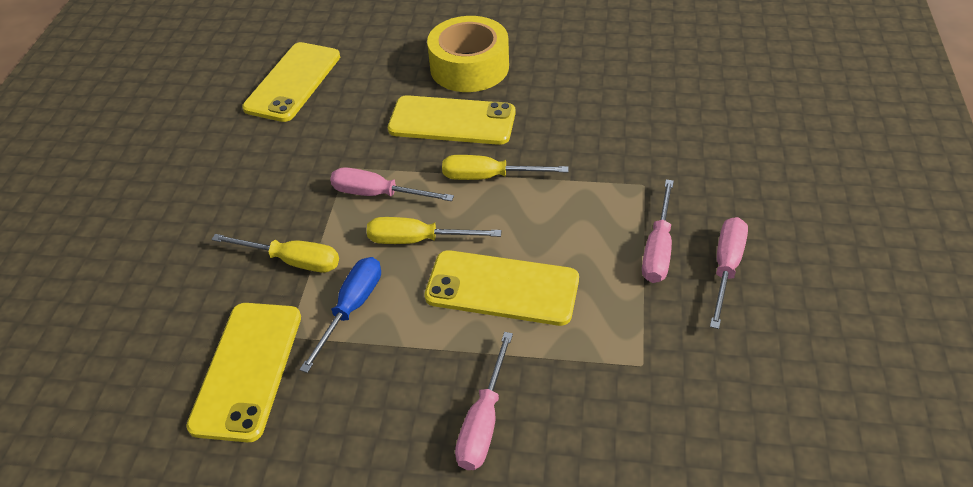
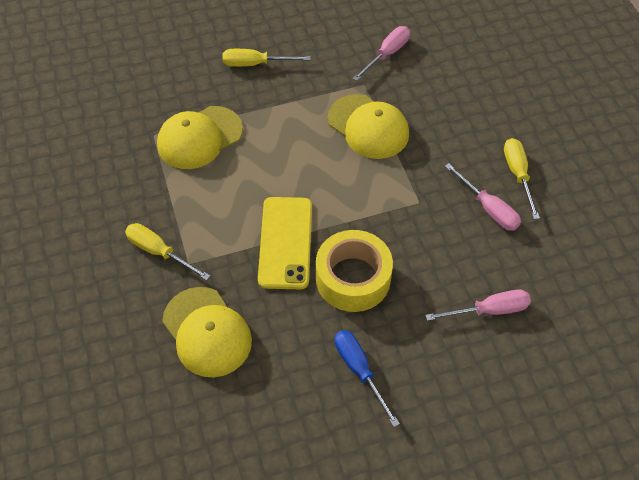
pink screwdriver: 4 -> 3
yellow cap: 0 -> 3
yellow phone: 4 -> 1

